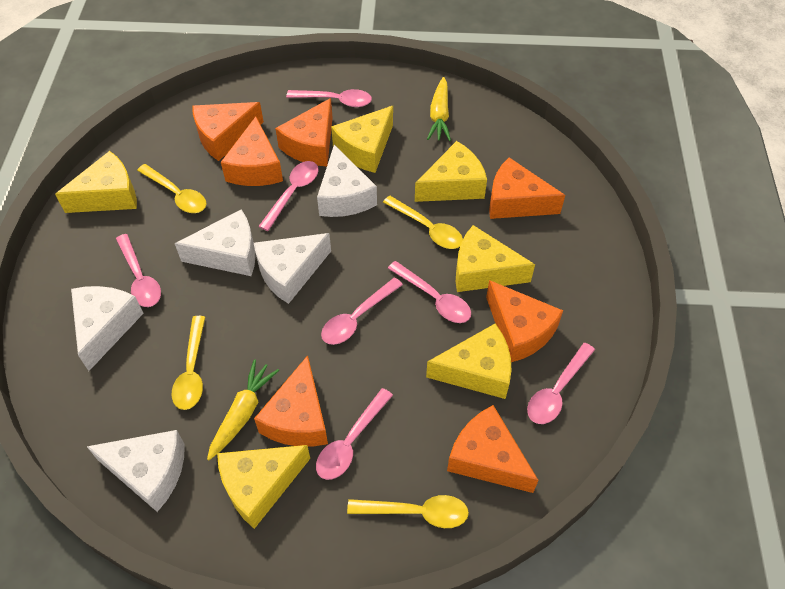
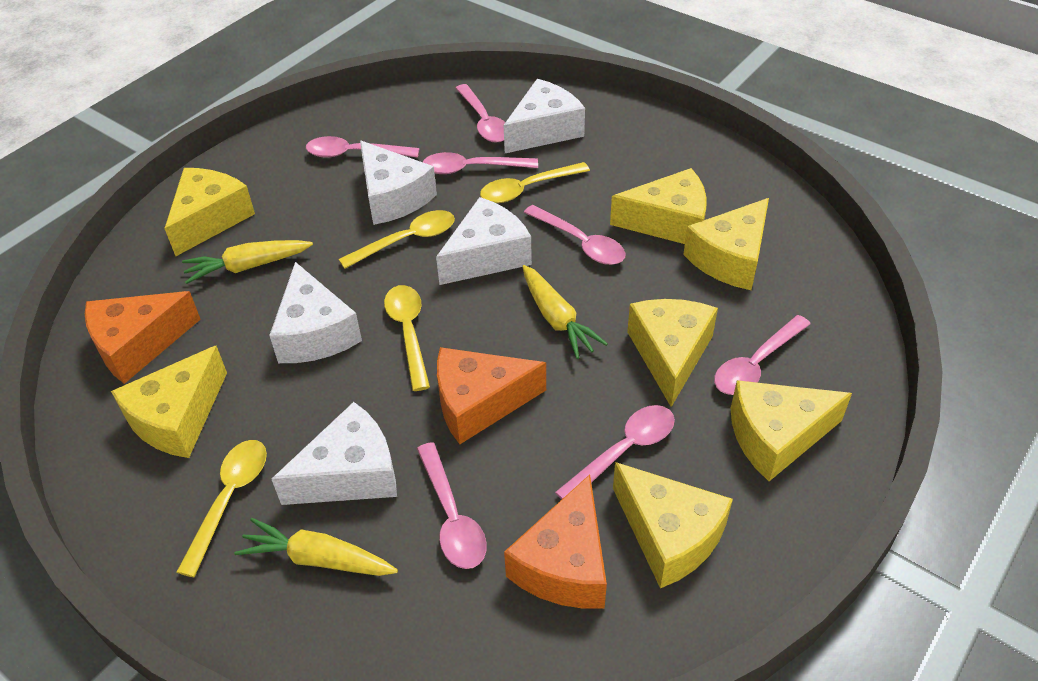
orange cheese: 7 -> 3
yellow carrot: 2 -> 3
yellow cheese: 6 -> 7

